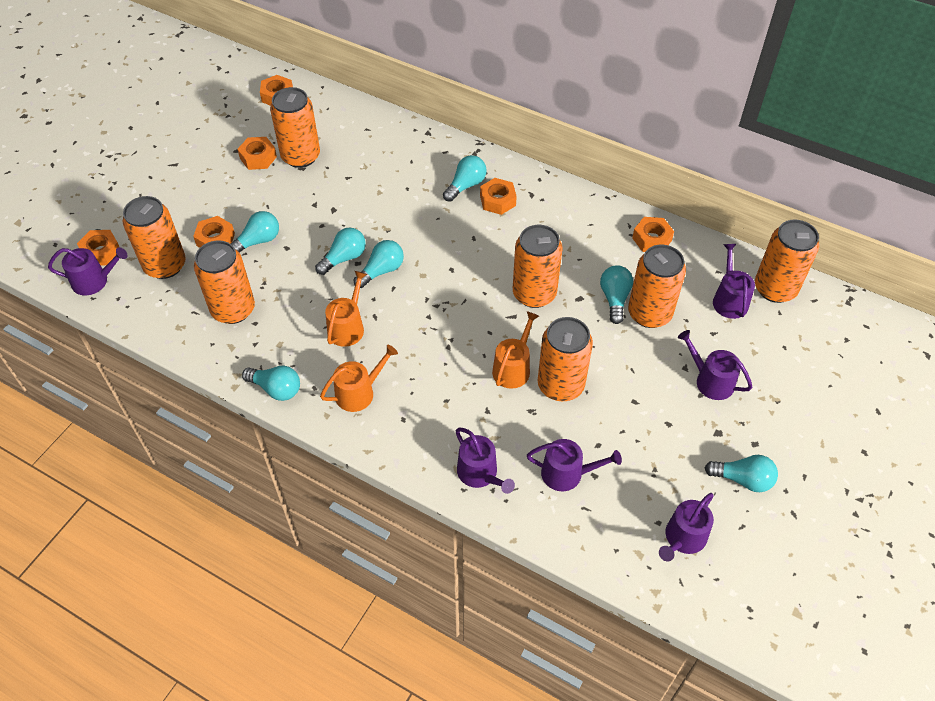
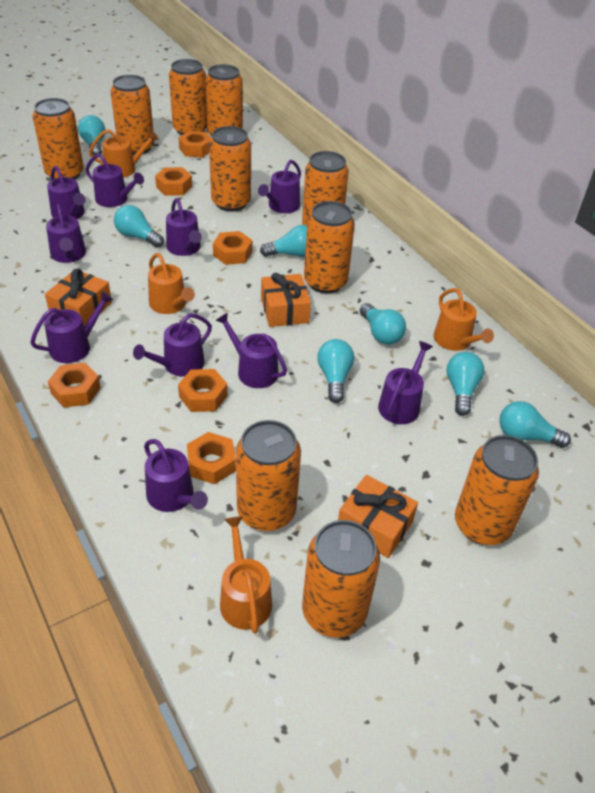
orange can: 7 -> 10
orange gift: 0 -> 3
orange watering can: 3 -> 4
purple watering can: 6 -> 10

